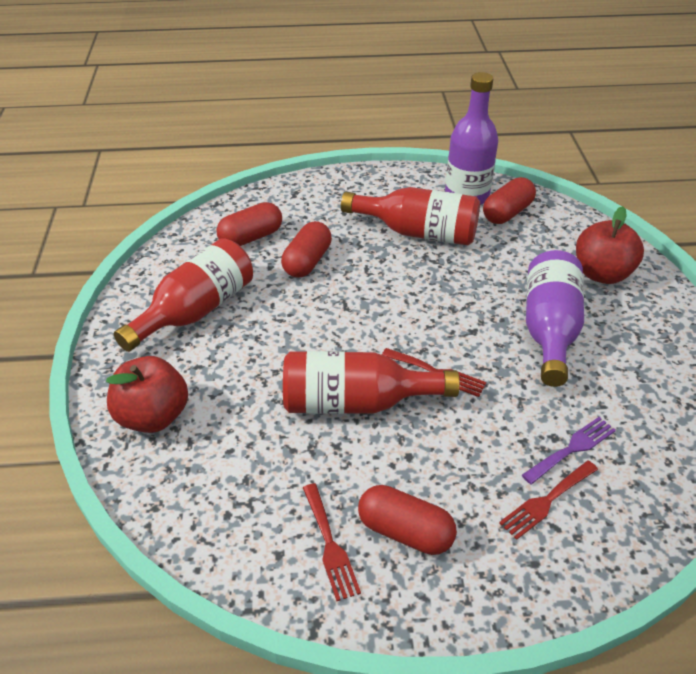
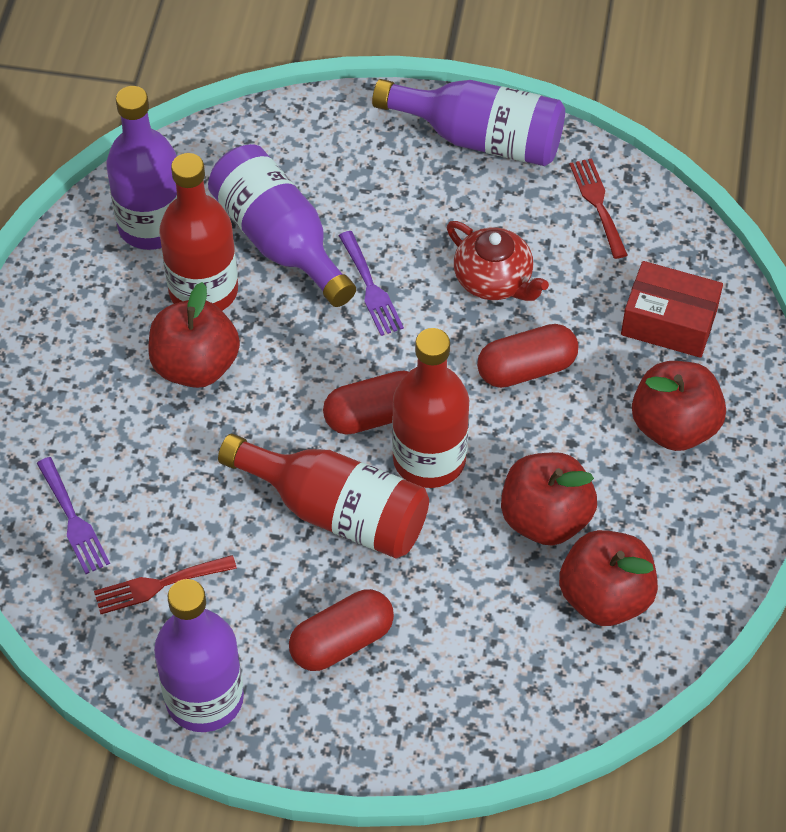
purple bottle: 2 -> 4
purple fork: 1 -> 2
red apple: 2 -> 4
red box: 0 -> 1
red capsule: 4 -> 3
red fork: 3 -> 2
red teapot: 0 -> 1

